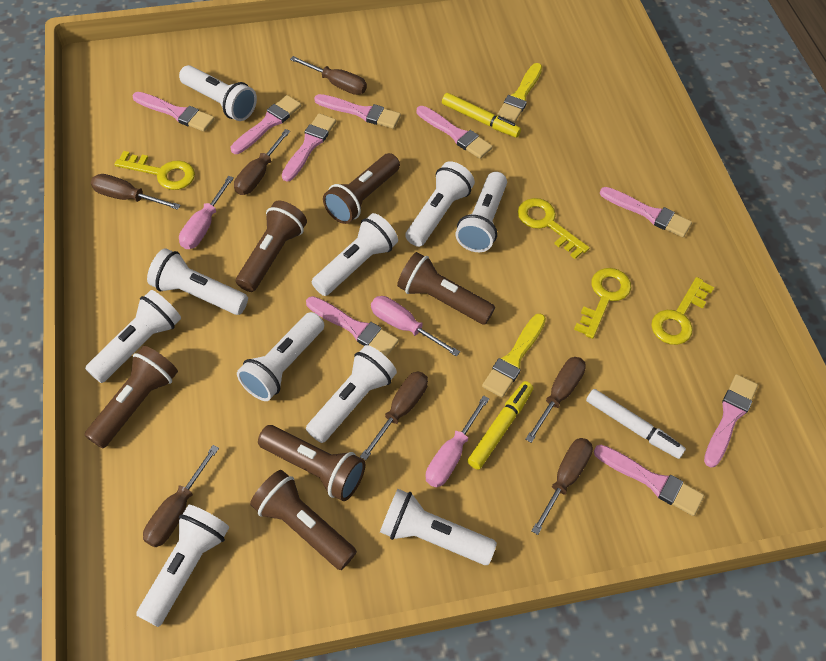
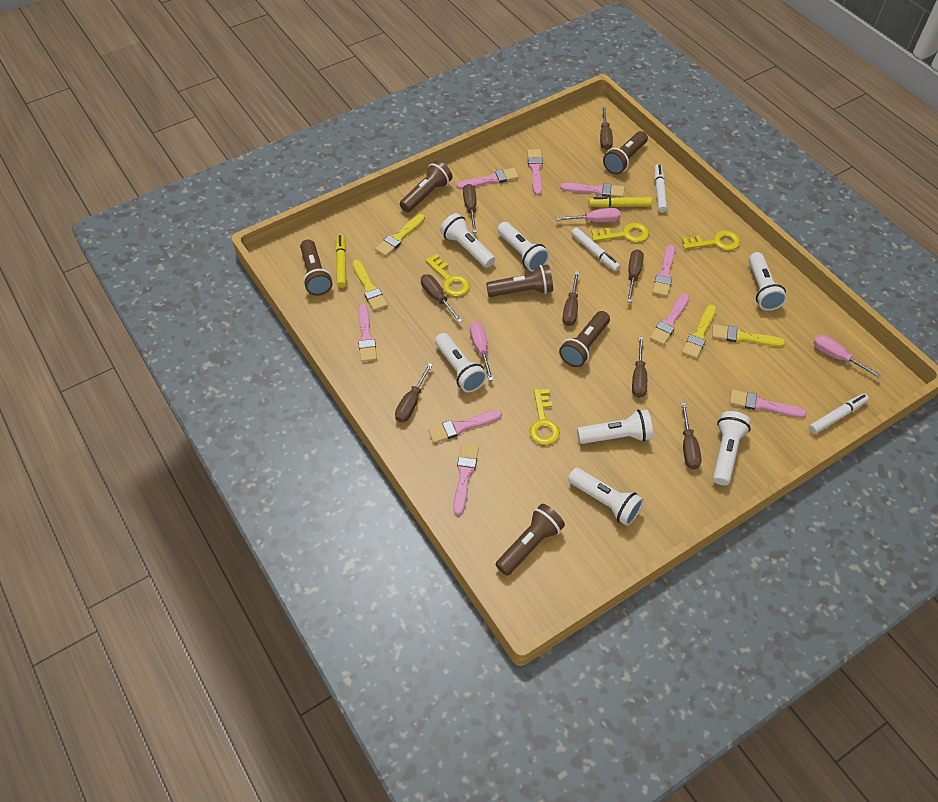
brown screwdriver: 7 -> 8
white flashlight: 10 -> 7
white marker: 1 -> 3
yellow brush: 2 -> 4

